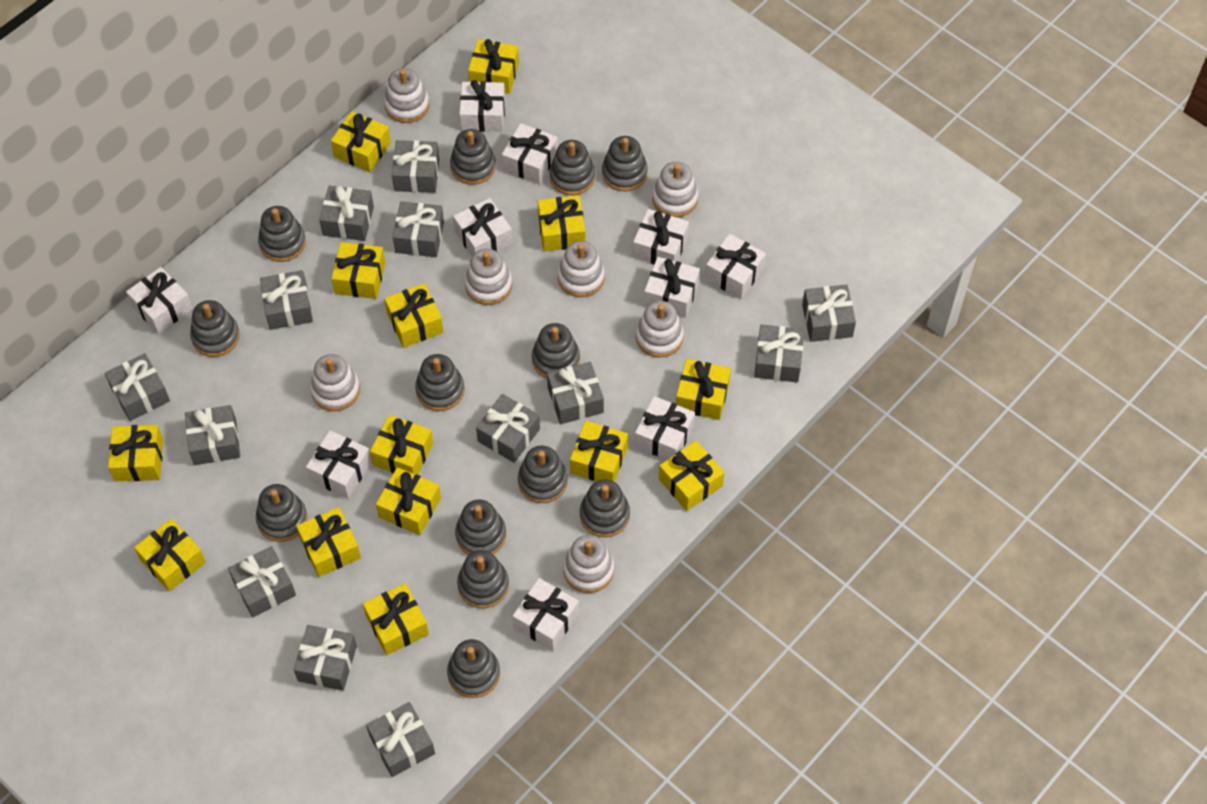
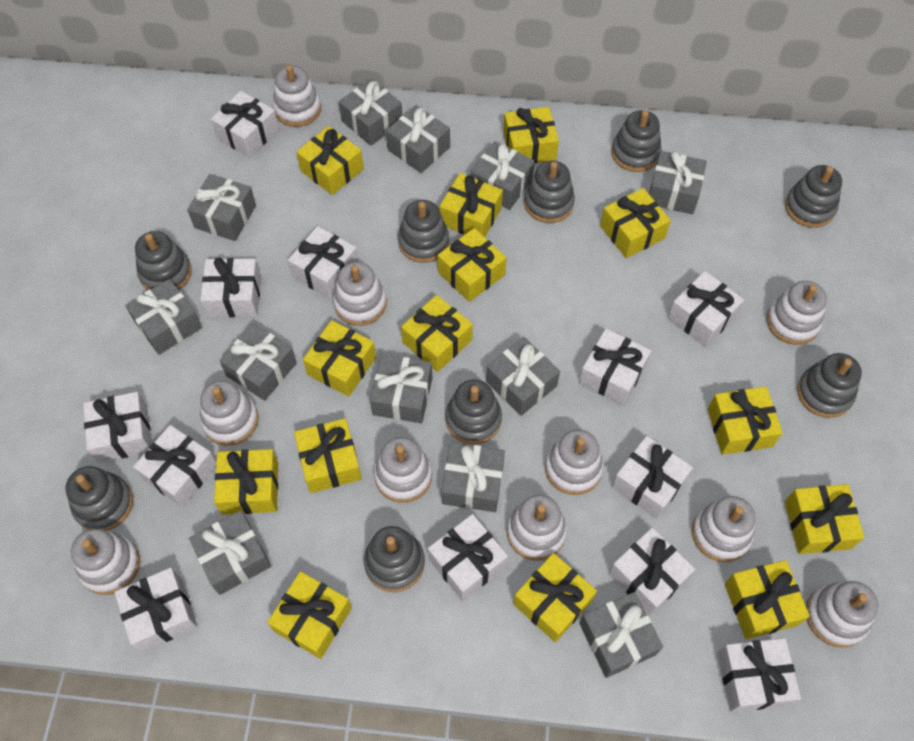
grey gift: 13 -> 12
grey stacking toy: 13 -> 9
white gift: 10 -> 12
white stacking toy: 7 -> 10

